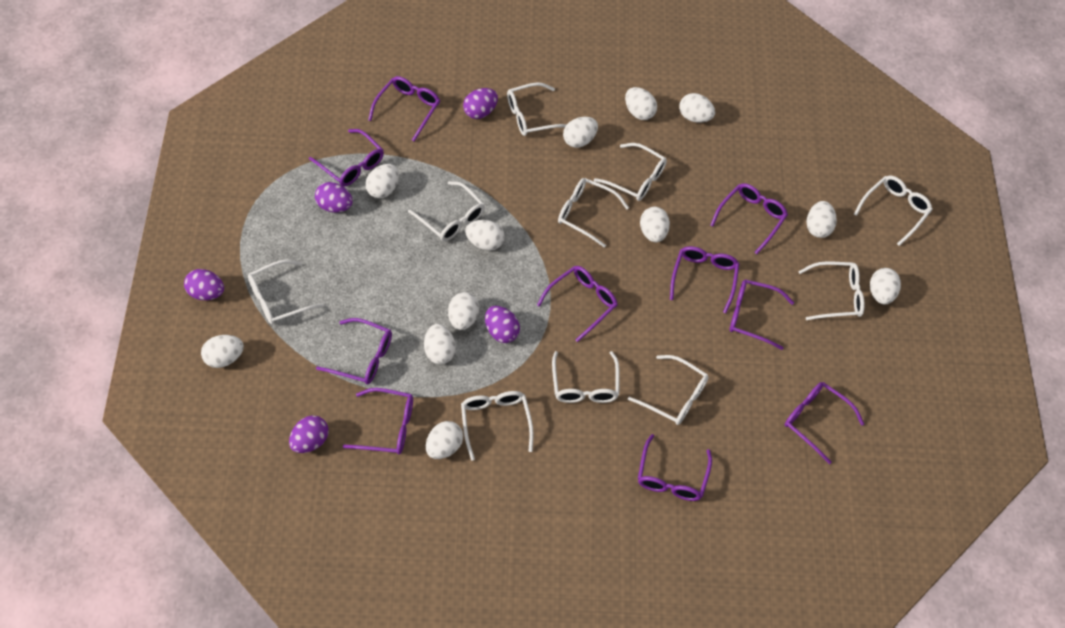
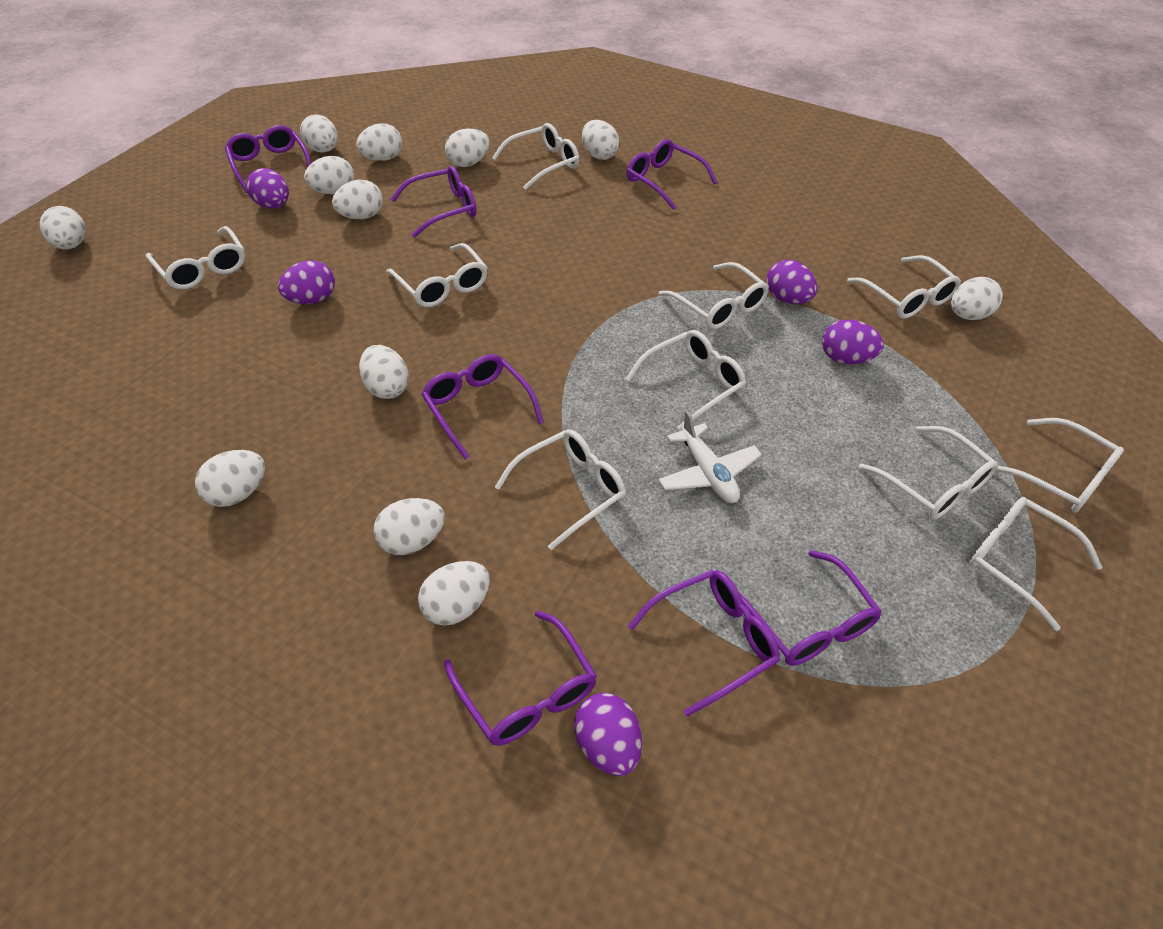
purple glasses: 10 -> 7
white plane: 0 -> 1

